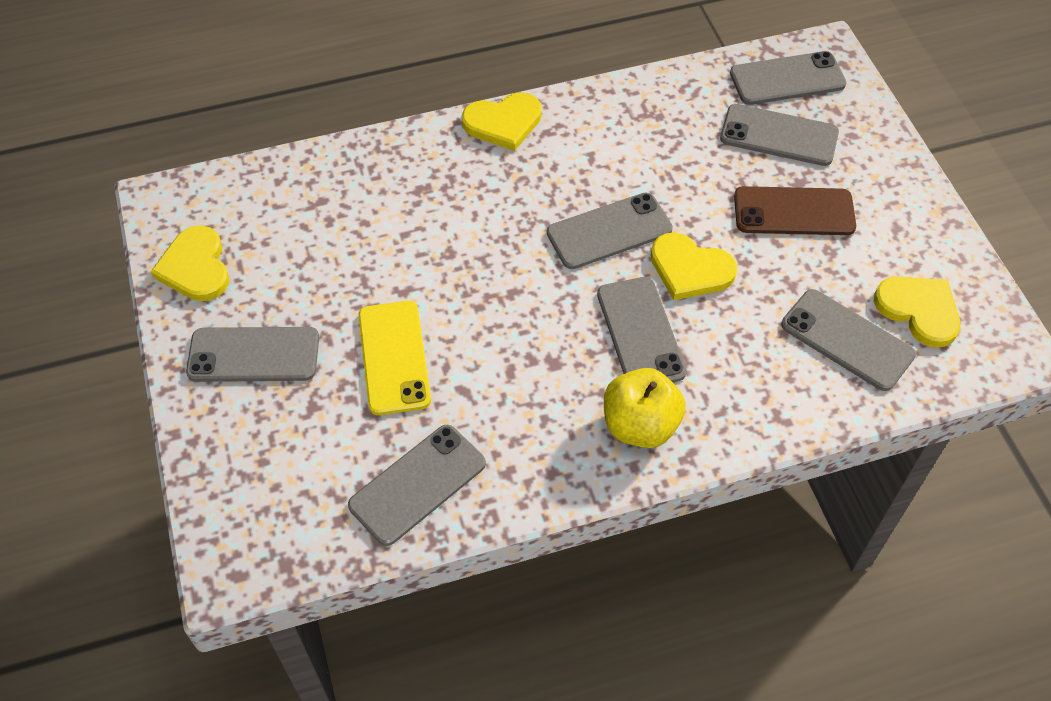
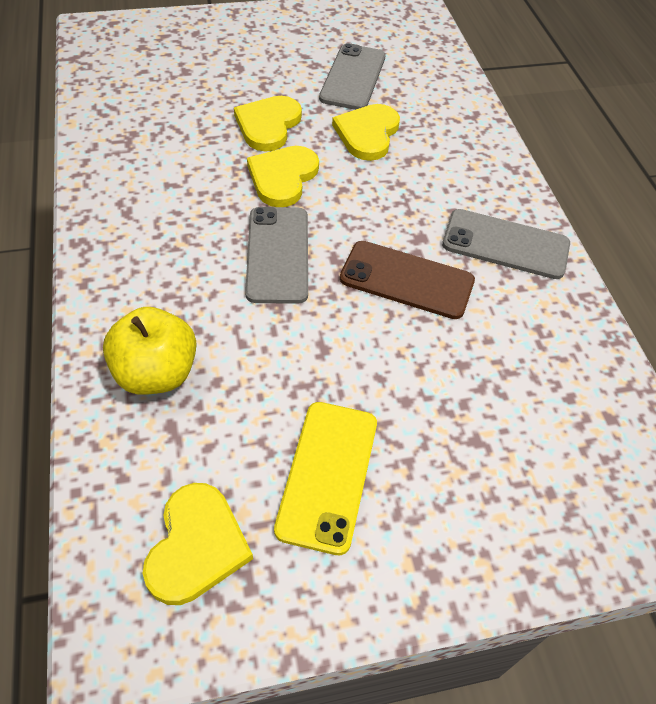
grey phone: 7 -> 3

